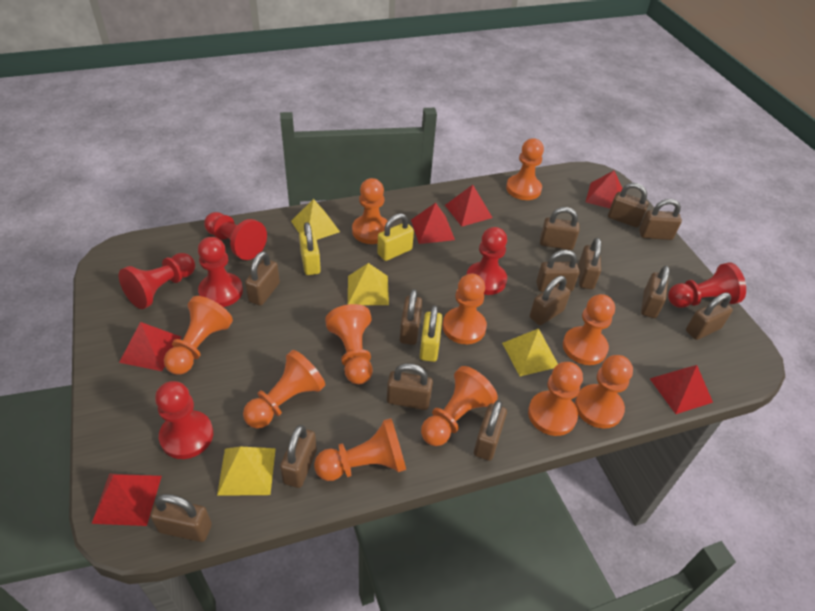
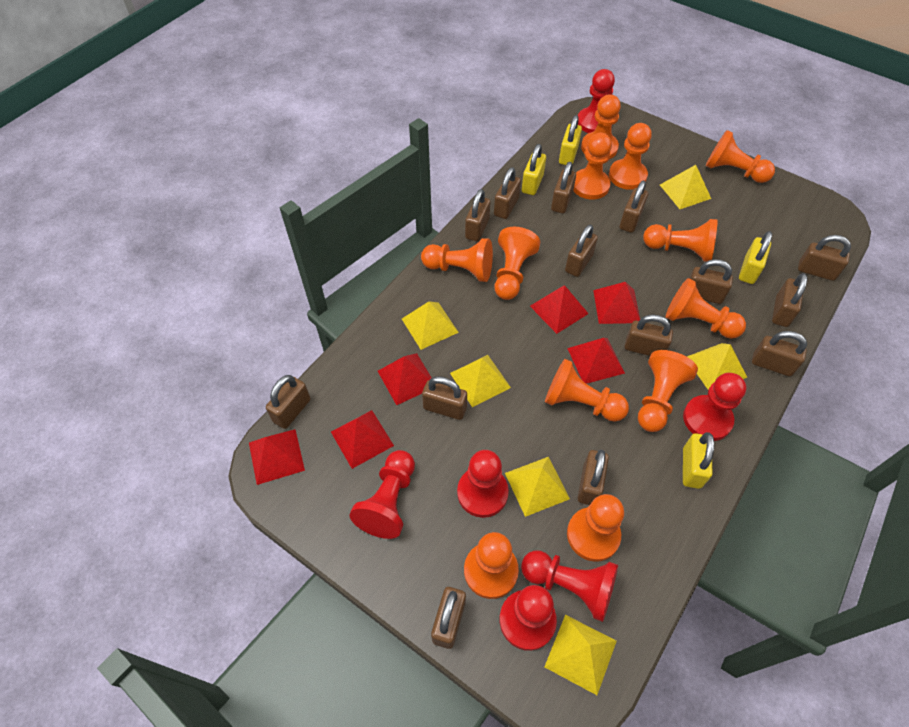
orange pawn: 11 -> 12
yellow padlock: 3 -> 4
yellow pyramid: 4 -> 6

